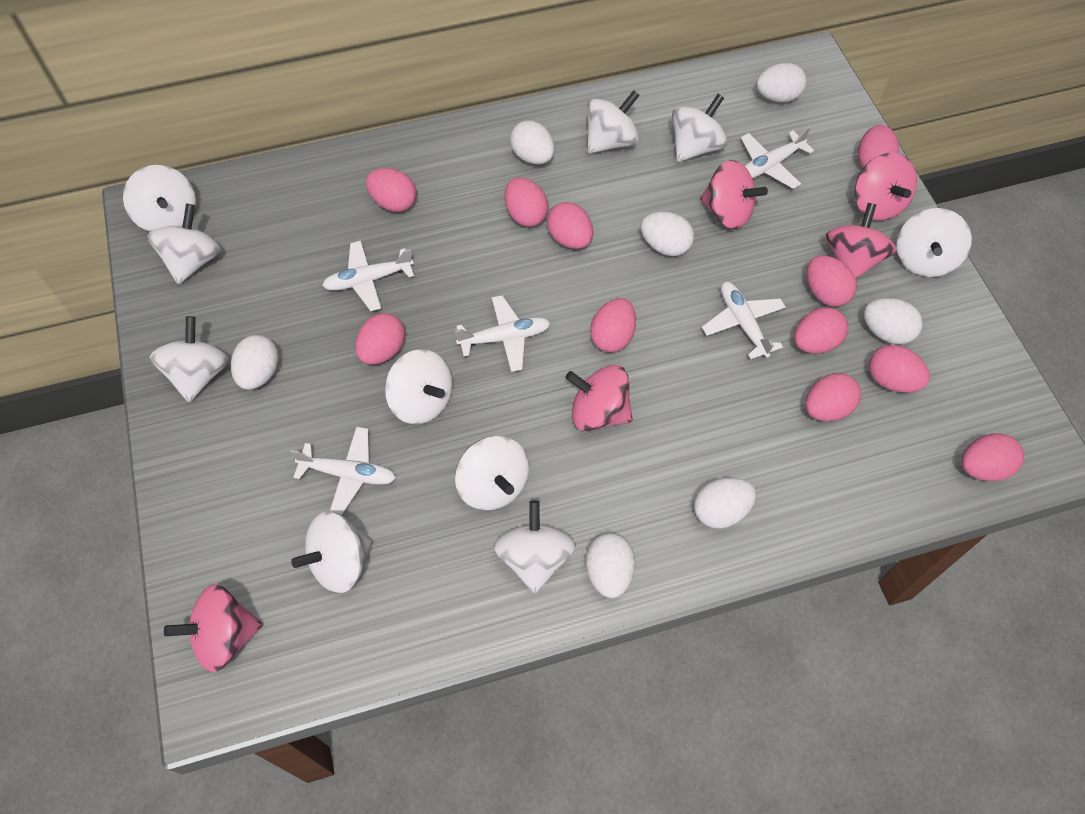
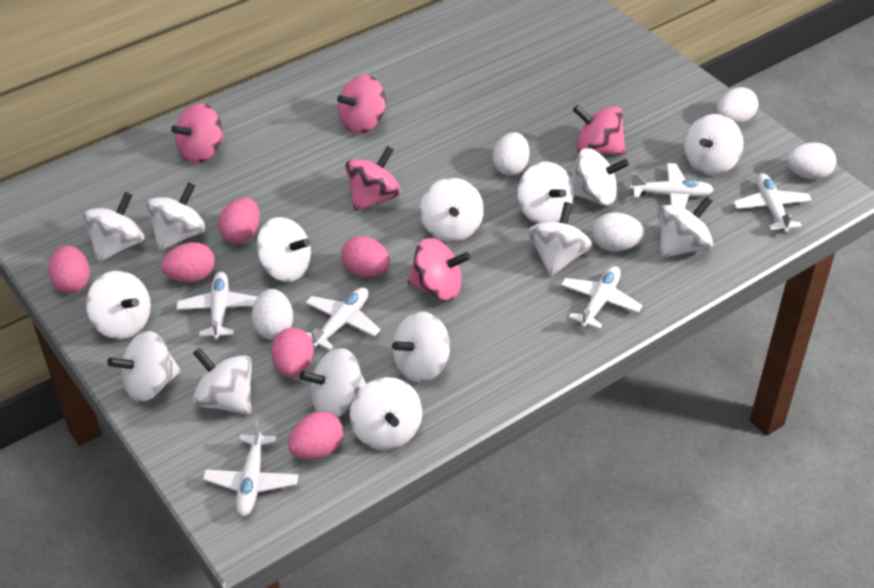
pink egg: 11 -> 6
white egg: 7 -> 5
white plane: 5 -> 6
white spinning top: 10 -> 15

